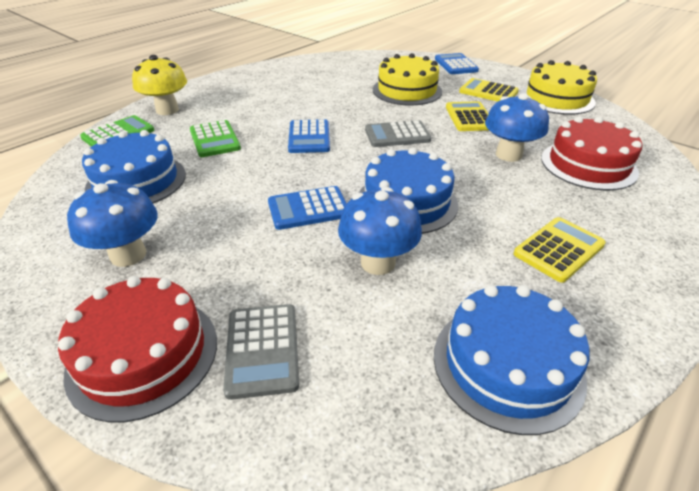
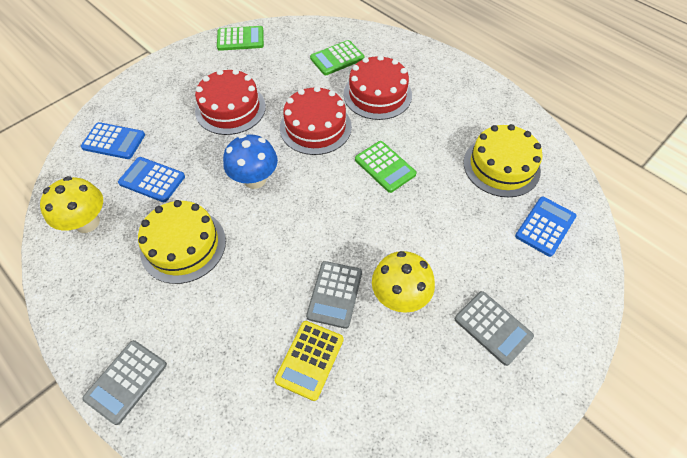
blue cake: 3 -> 0
blue mushroom: 3 -> 1
green calculator: 2 -> 3
grey calculator: 2 -> 3
red cake: 2 -> 3
yellow calculator: 3 -> 1
yellow mushroom: 1 -> 2

